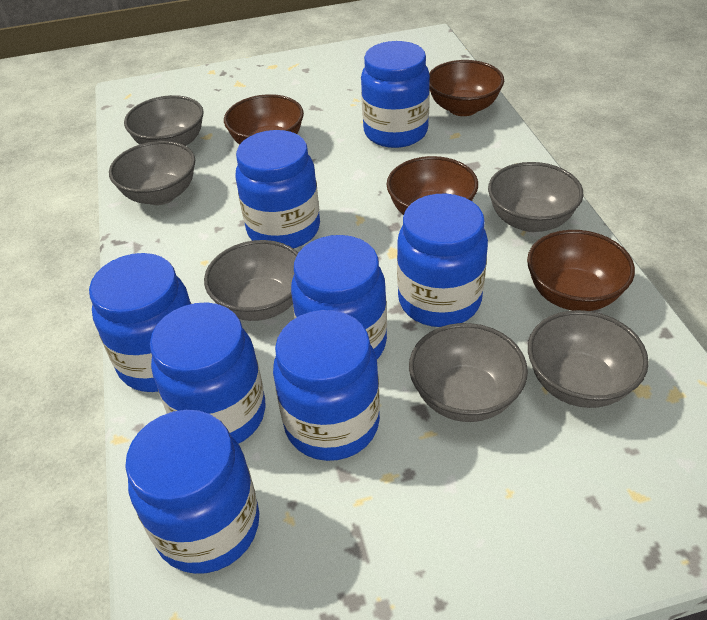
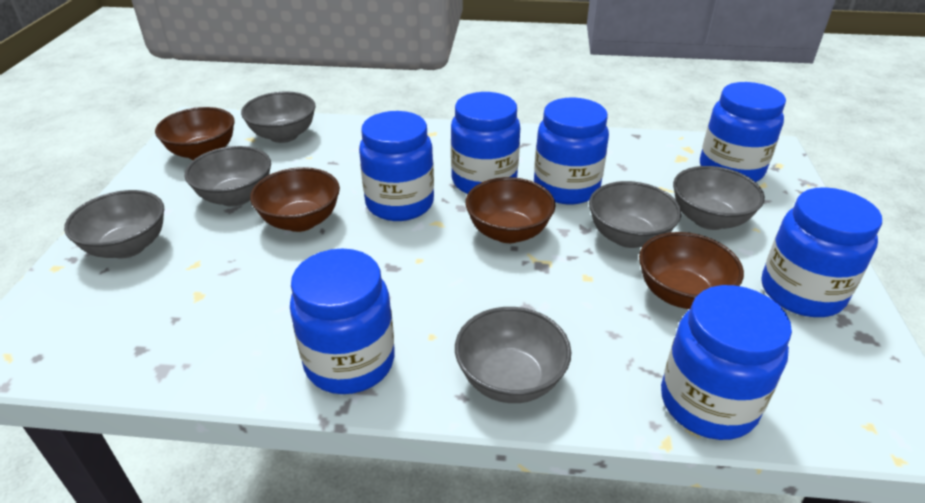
blue jar: 8 -> 7

